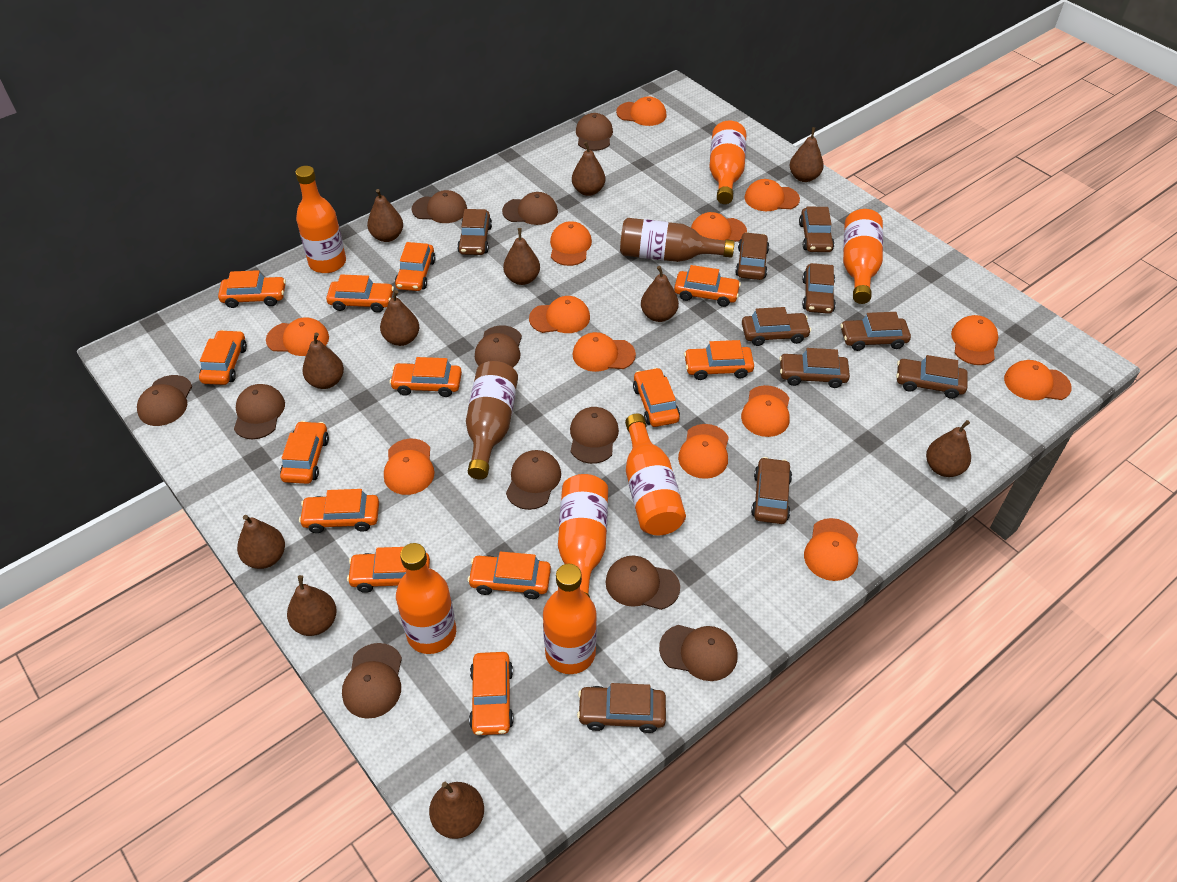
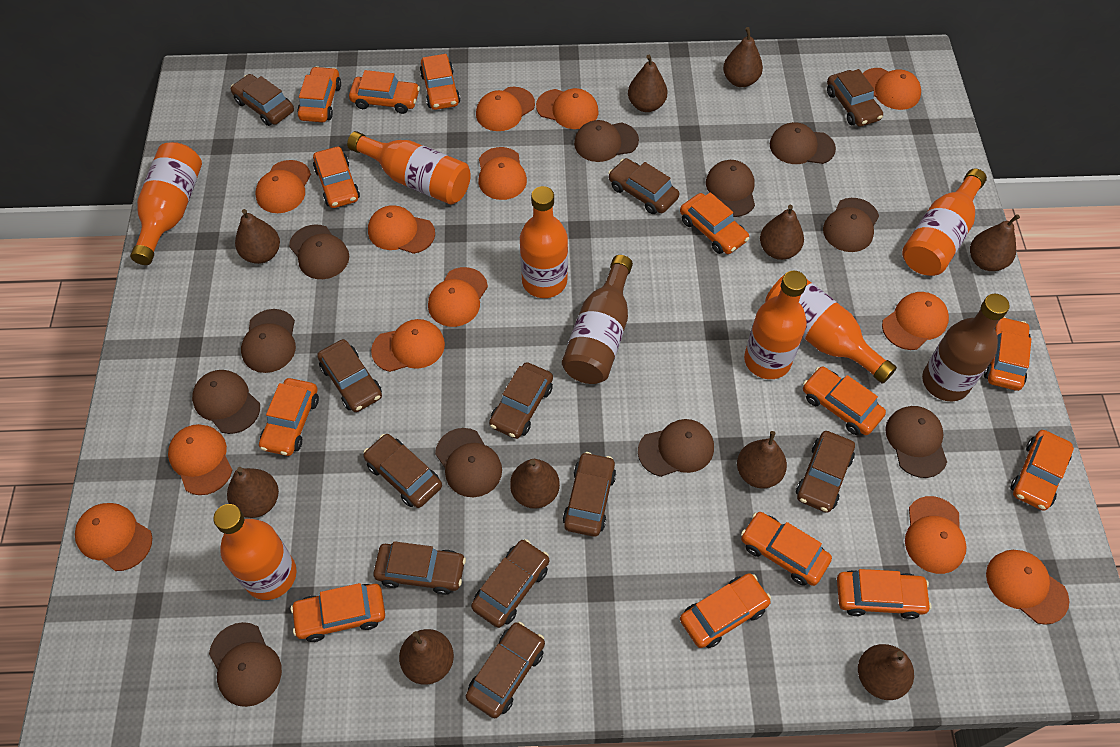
brown car: 10 -> 11
brown pear: 11 -> 10

